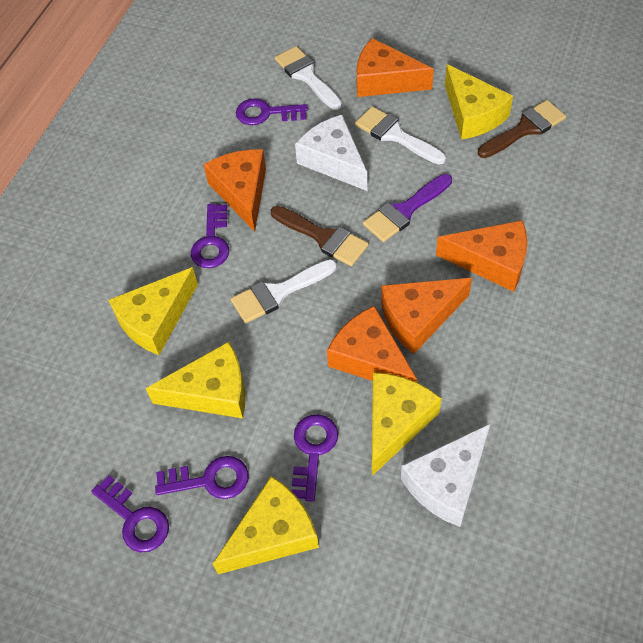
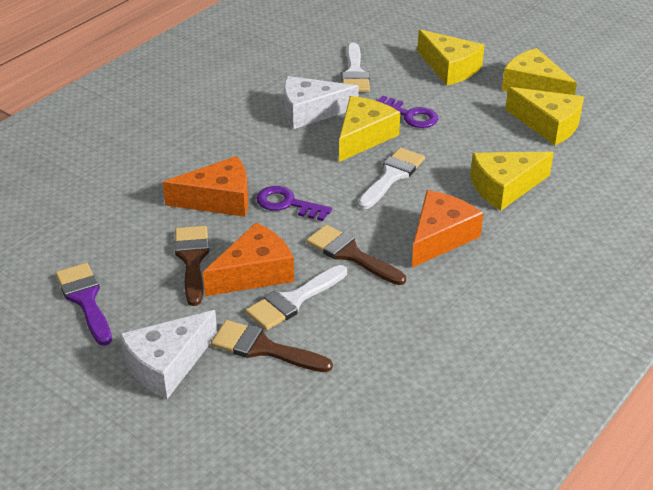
brown brush: 2 -> 3
orange cheese: 5 -> 3
purple key: 5 -> 2

